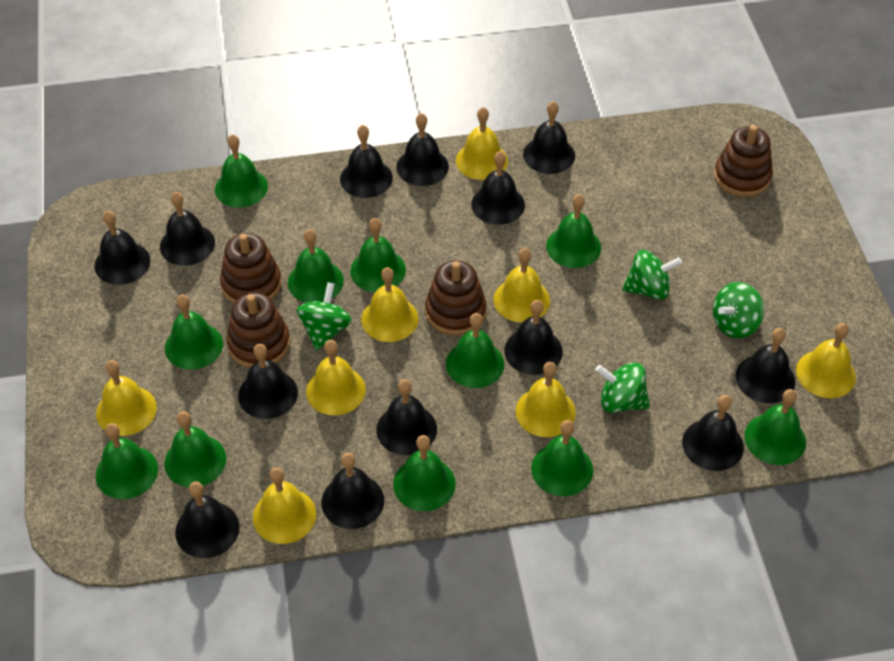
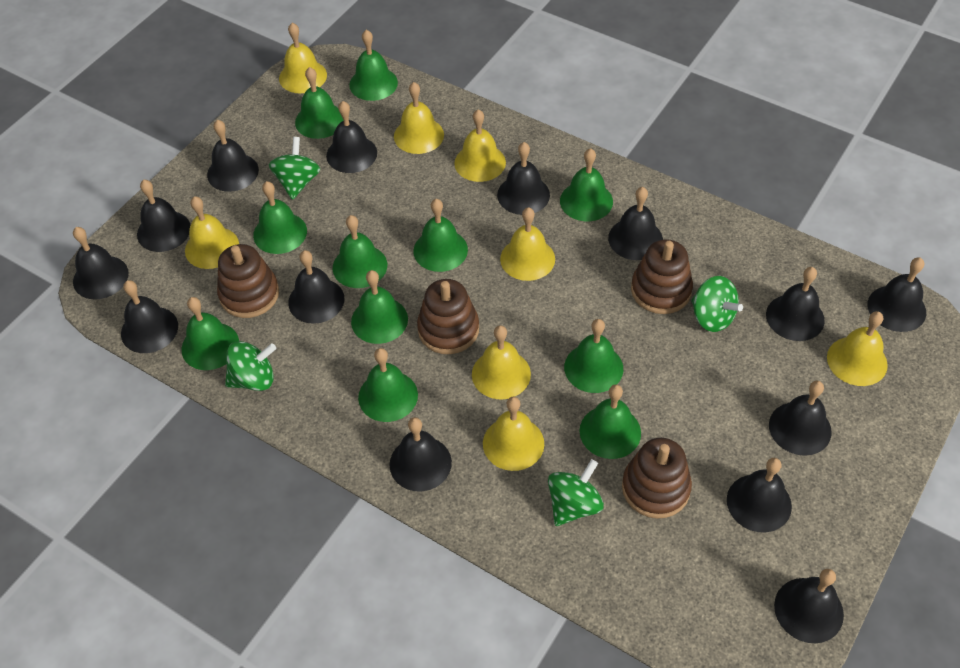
black bell: 13 -> 14

